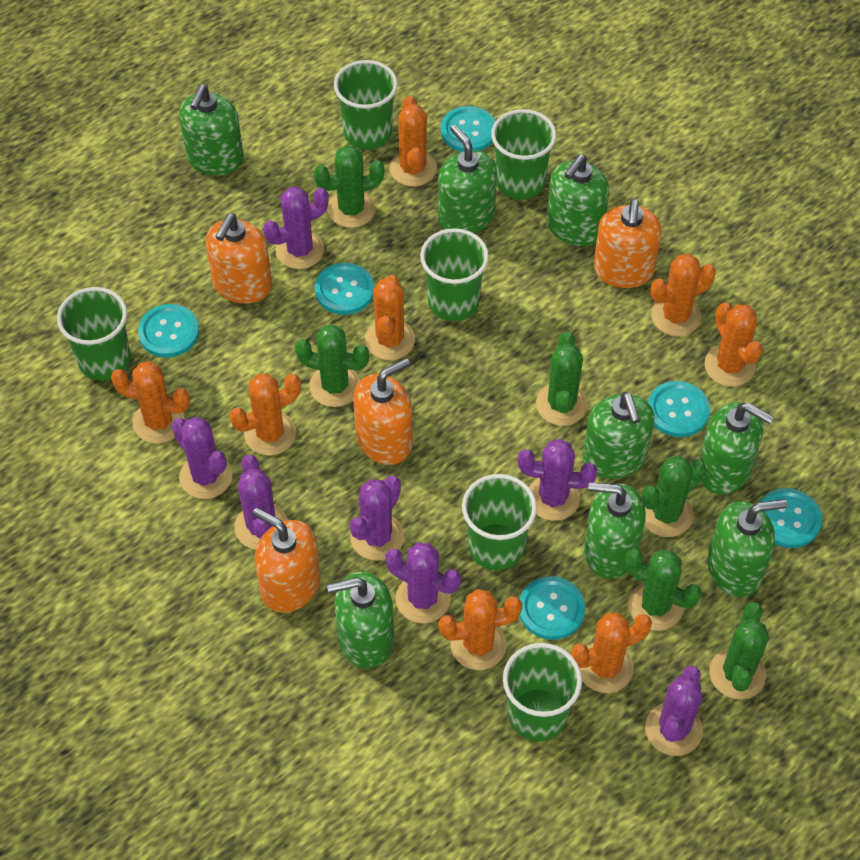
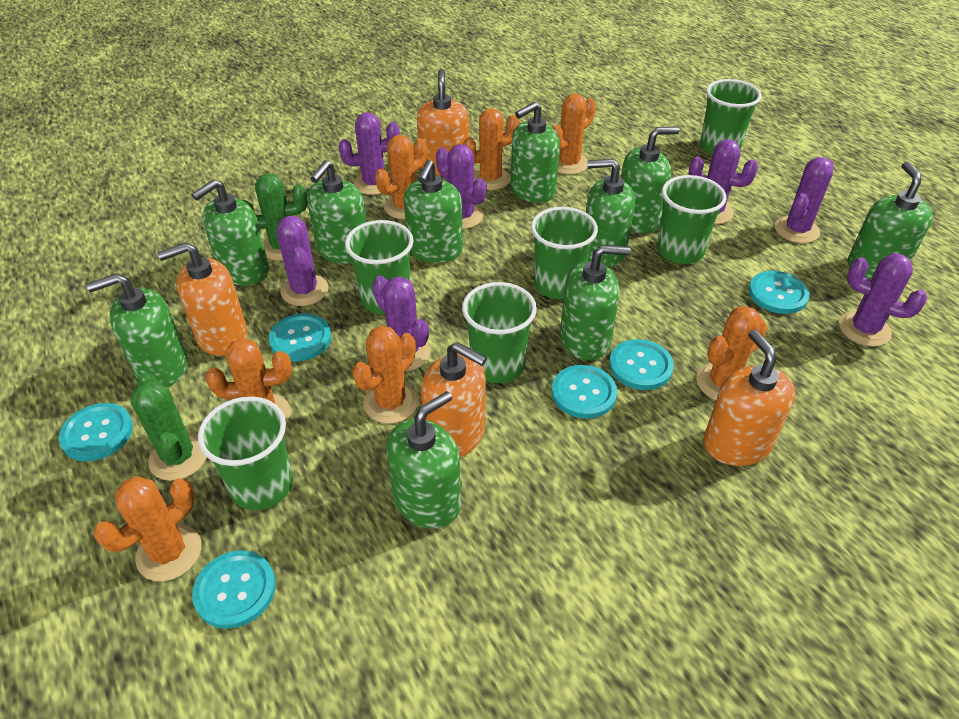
green cactus: 6 -> 2
green soap dispenser: 8 -> 10
orange cactus: 8 -> 7

